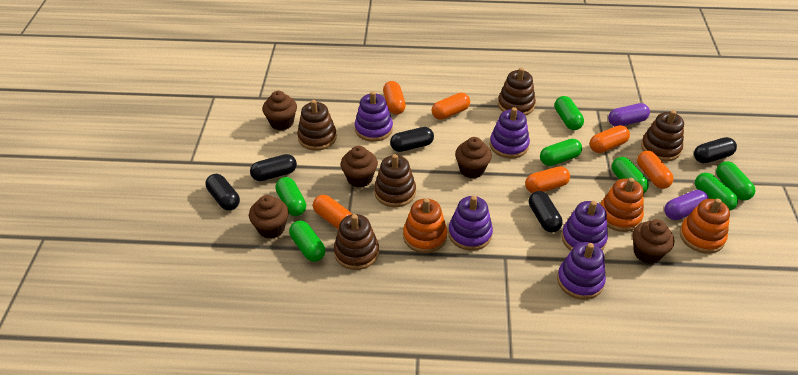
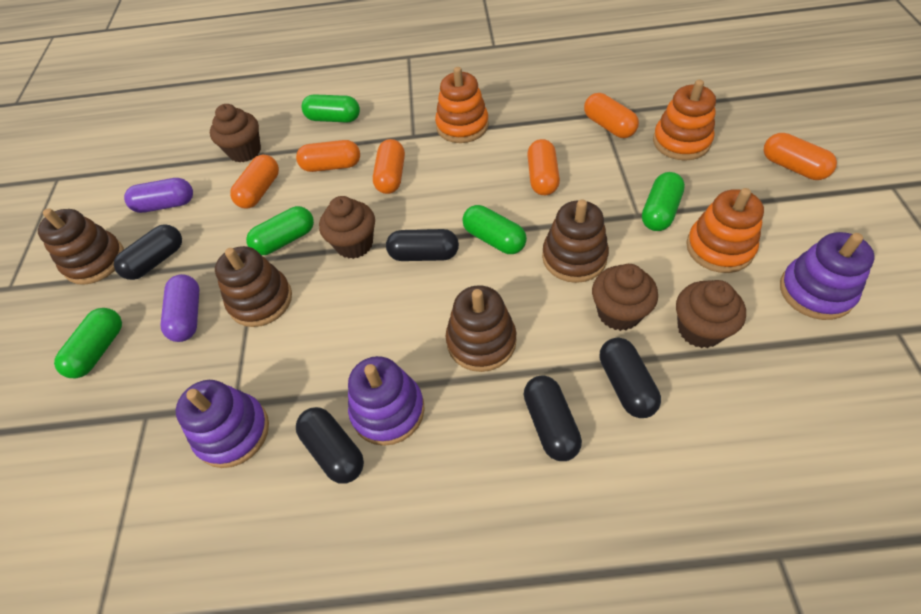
brown cupcake: 5 -> 4
brown stacking toy: 5 -> 4
green capsule: 7 -> 5
purple stacking toy: 5 -> 3

